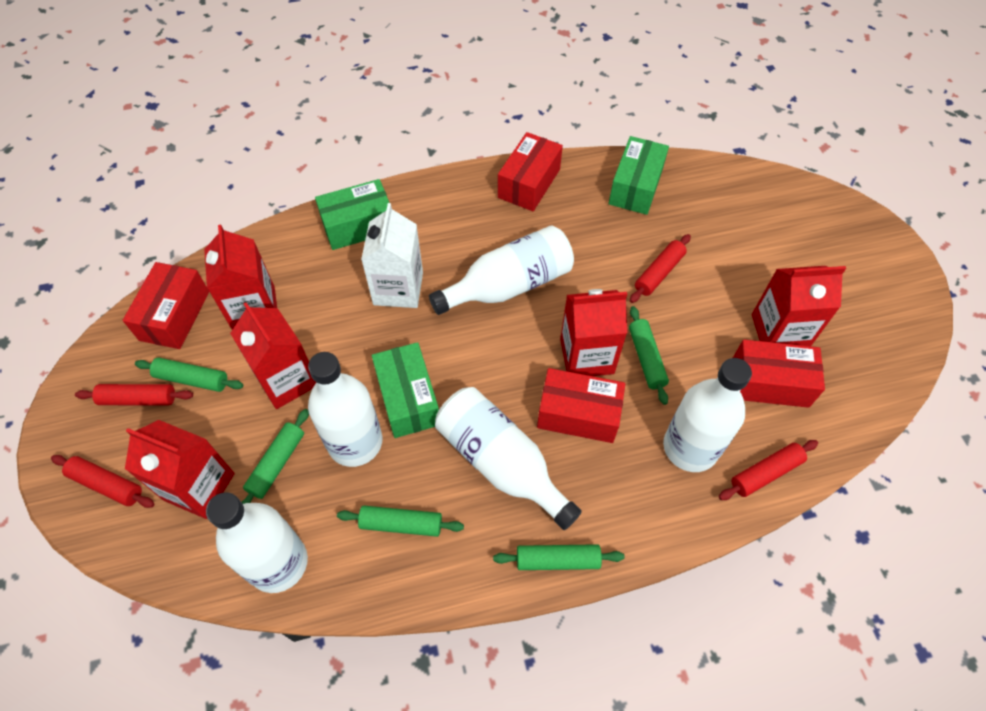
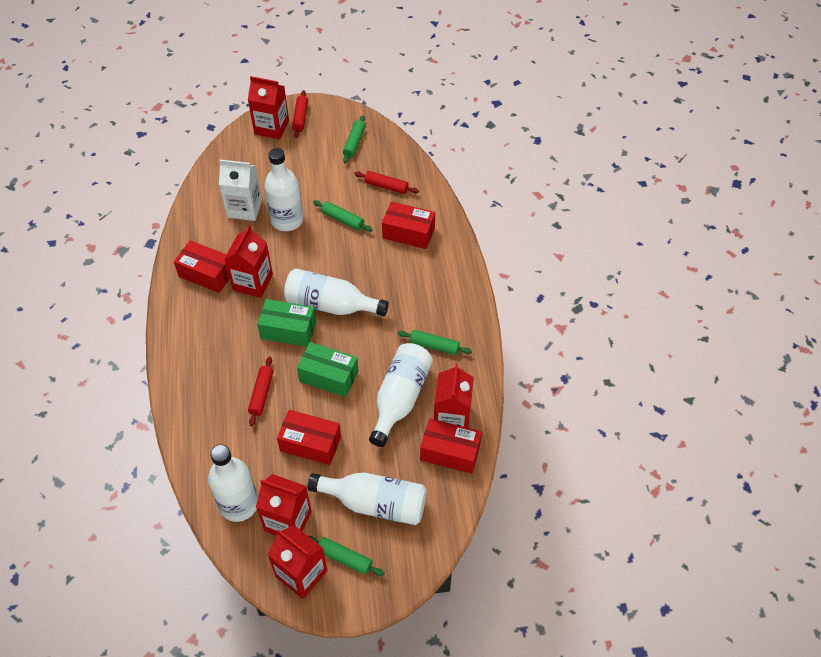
green box: 3 -> 2
green rolling pin: 5 -> 4
red rolling pin: 4 -> 3

